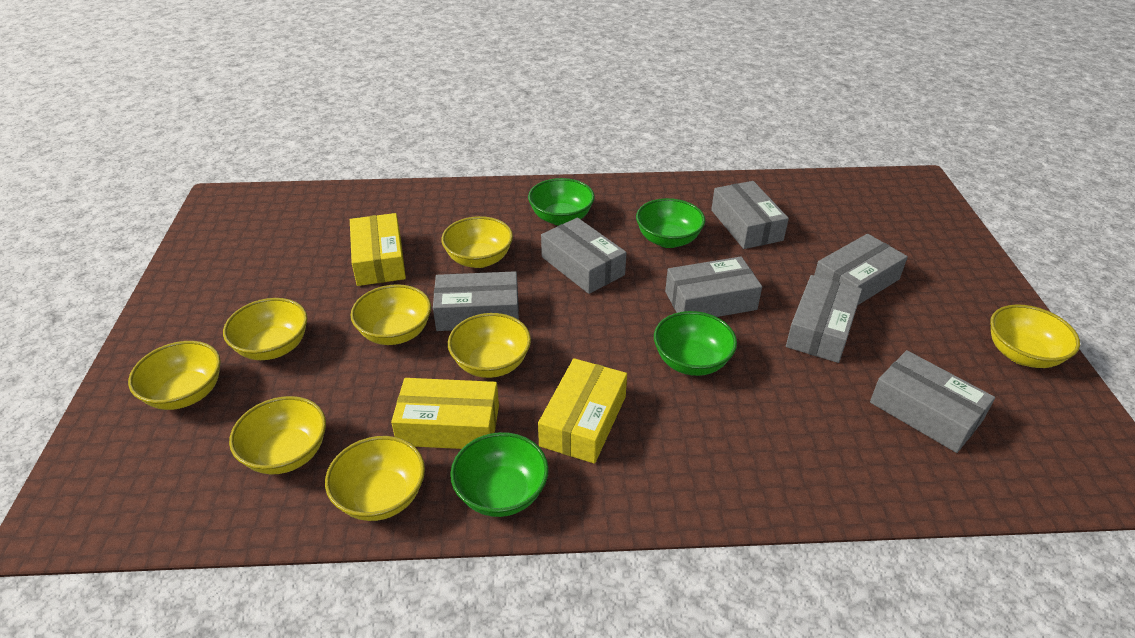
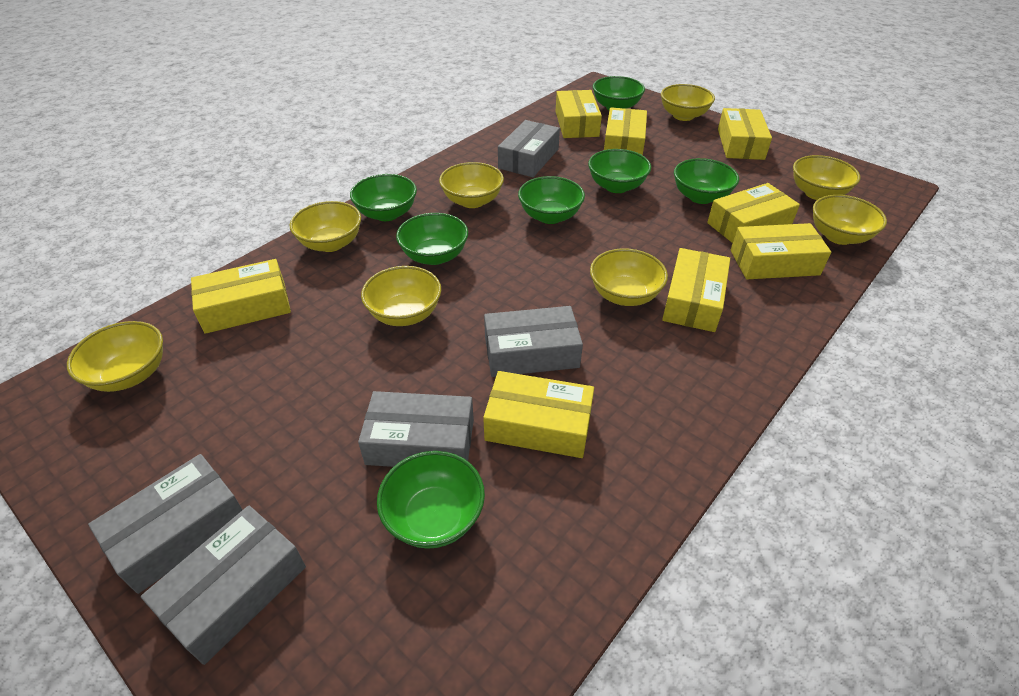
green bowl: 4 -> 7
grey box: 7 -> 5
yellow box: 3 -> 8

